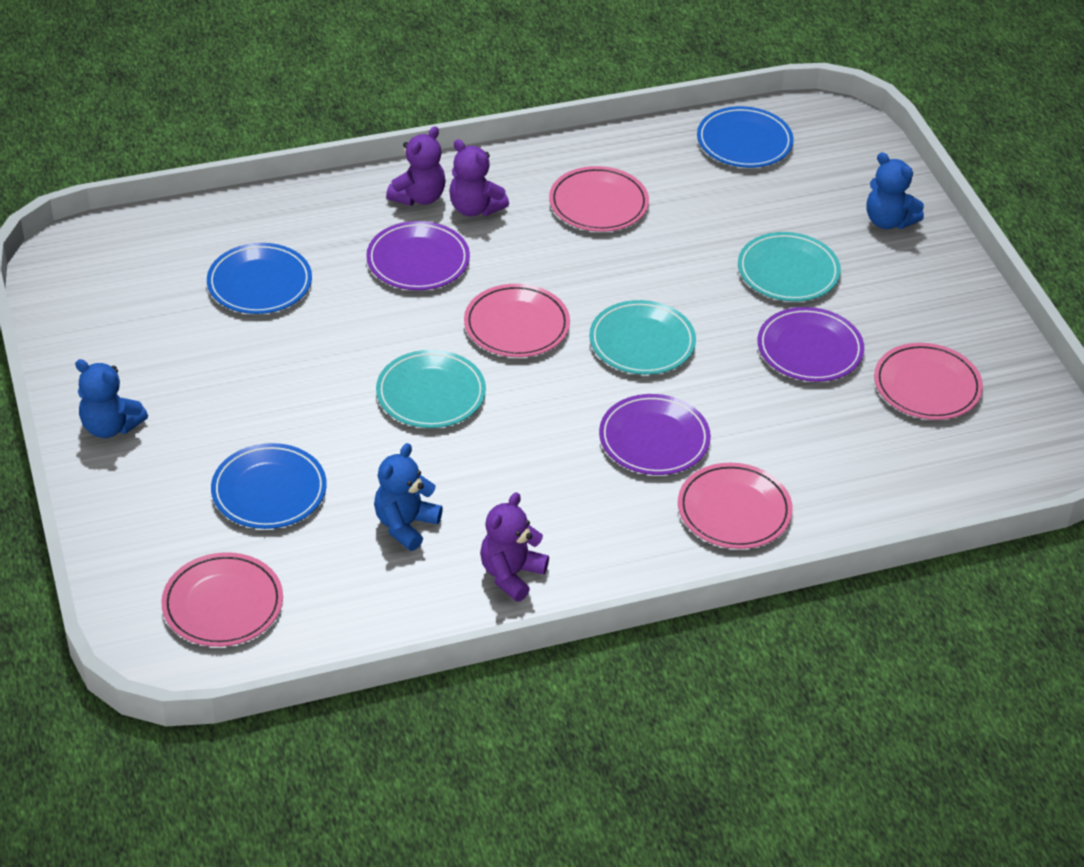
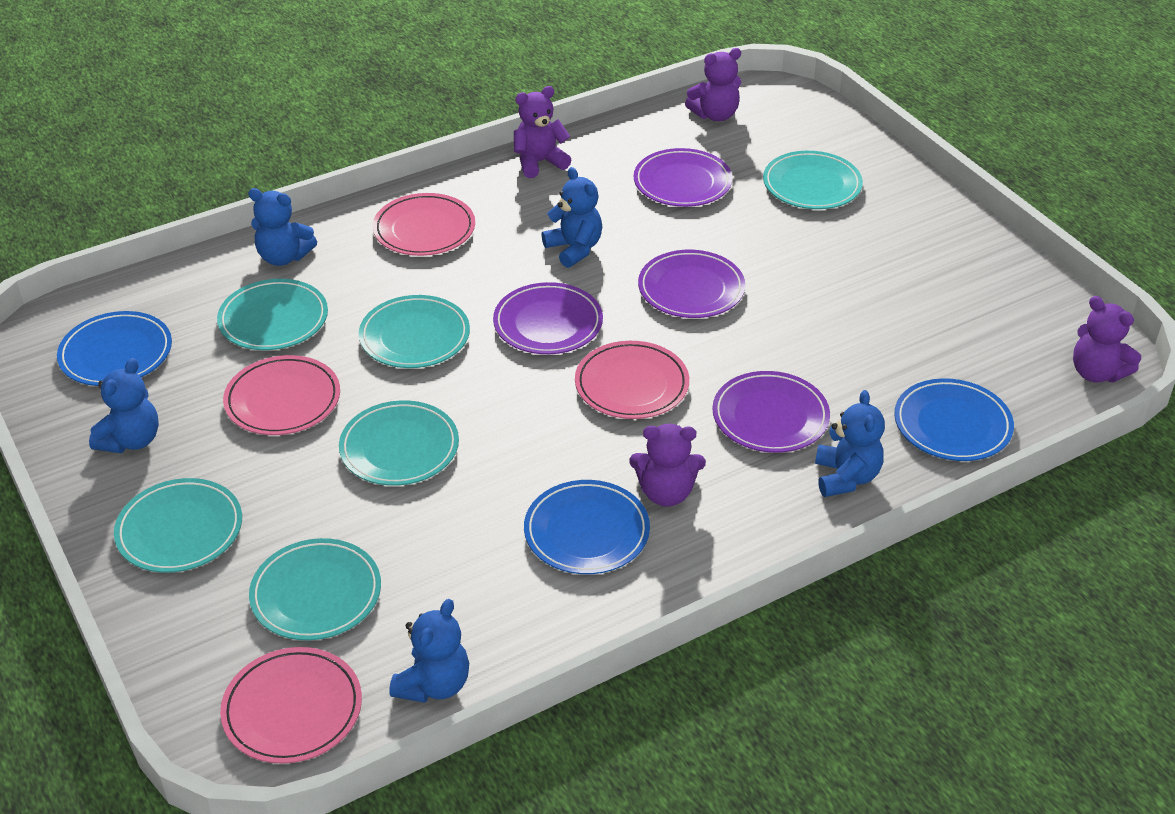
blue teddy bear: 3 -> 5
pink plate: 5 -> 4
purple plate: 3 -> 4
purple teddy bear: 3 -> 4
turquoise plate: 3 -> 6

